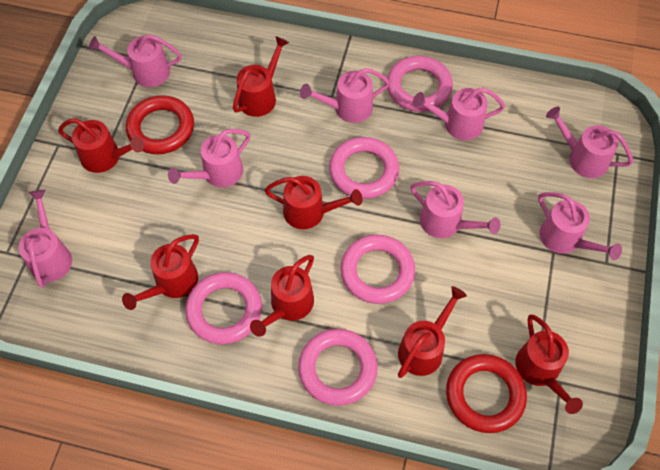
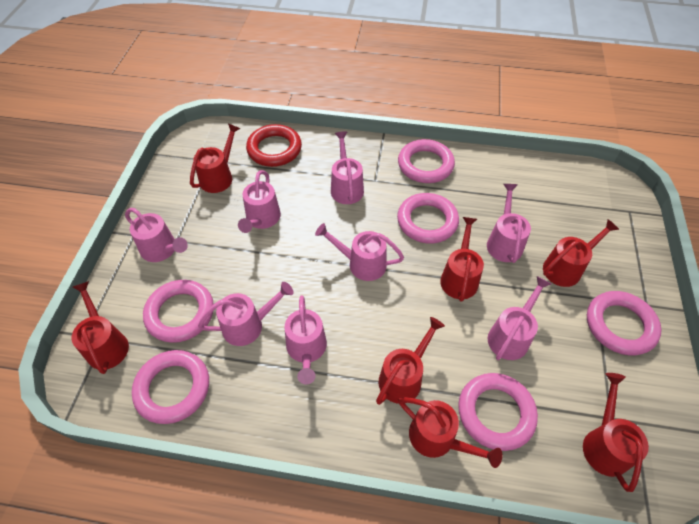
pink ring: 5 -> 6
red ring: 2 -> 1

